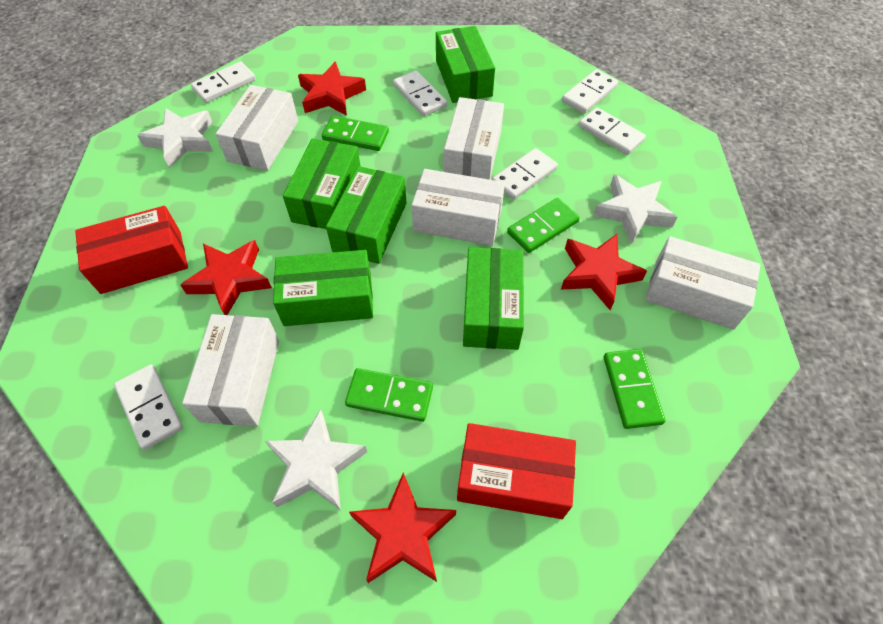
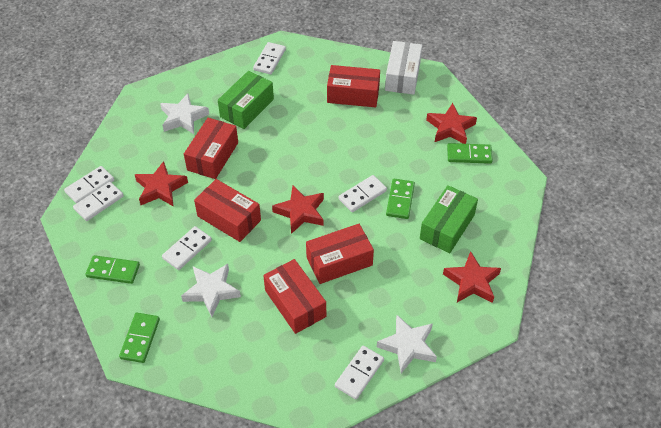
green box: 5 -> 2
red box: 2 -> 5
white box: 5 -> 1

